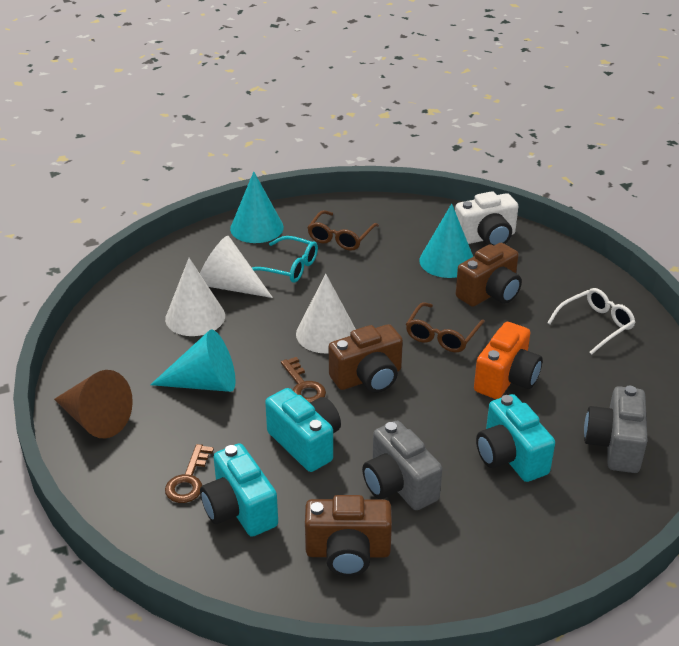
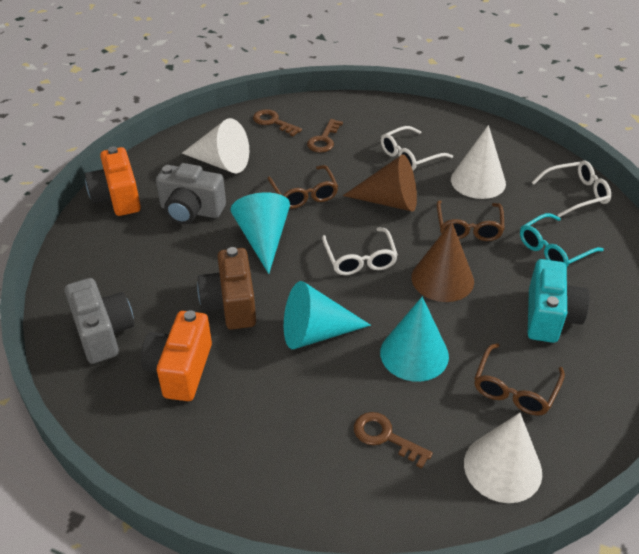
brown camera: 3 -> 1
brown cone: 1 -> 2
brown glasses: 2 -> 3
brown key: 2 -> 3
orange camera: 1 -> 2
turquoise camera: 3 -> 1
white camera: 1 -> 0
white glasses: 1 -> 3

